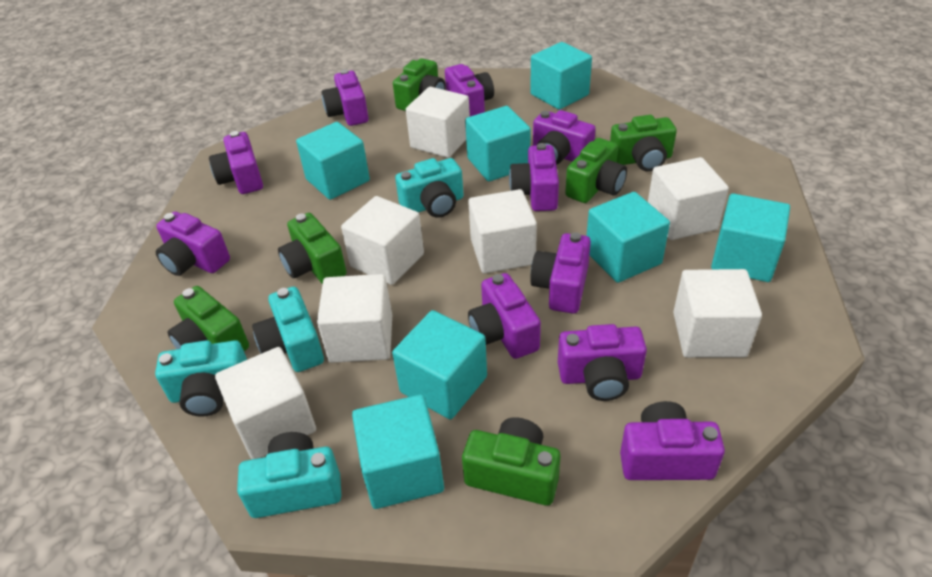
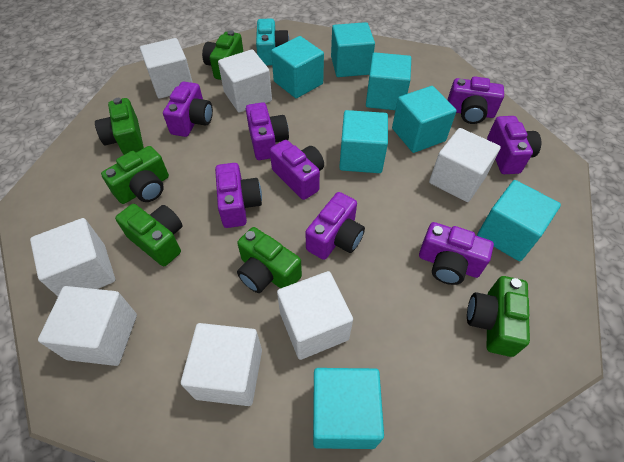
purple camera: 10 -> 8
turquoise camera: 4 -> 1

